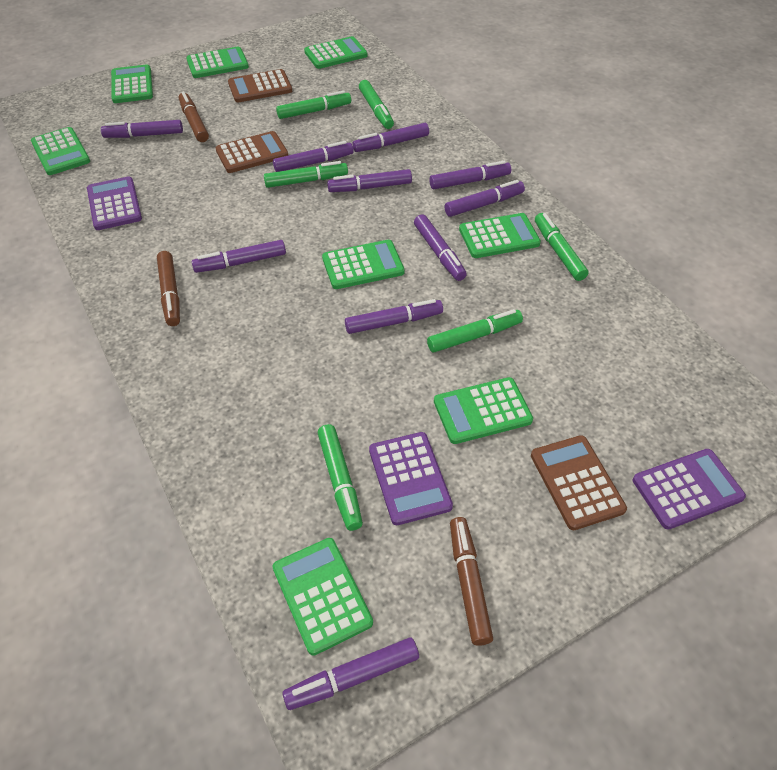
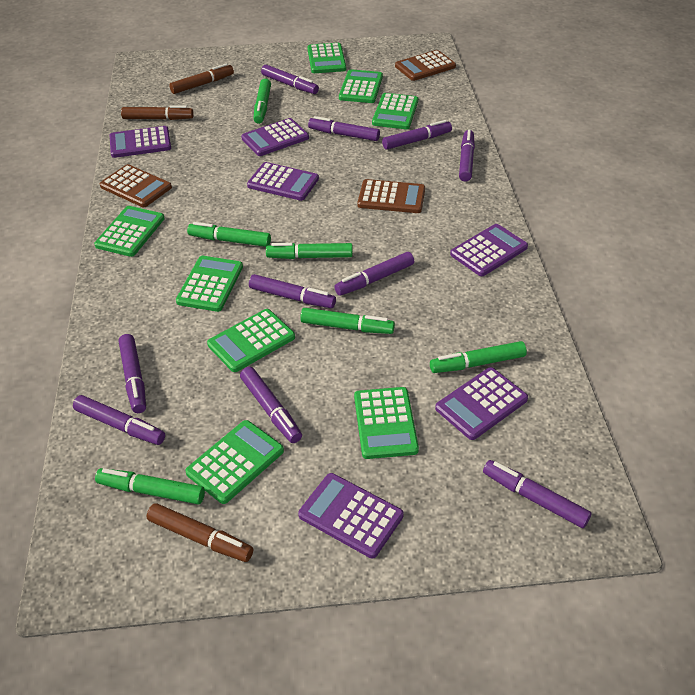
purple calculator: 3 -> 6

